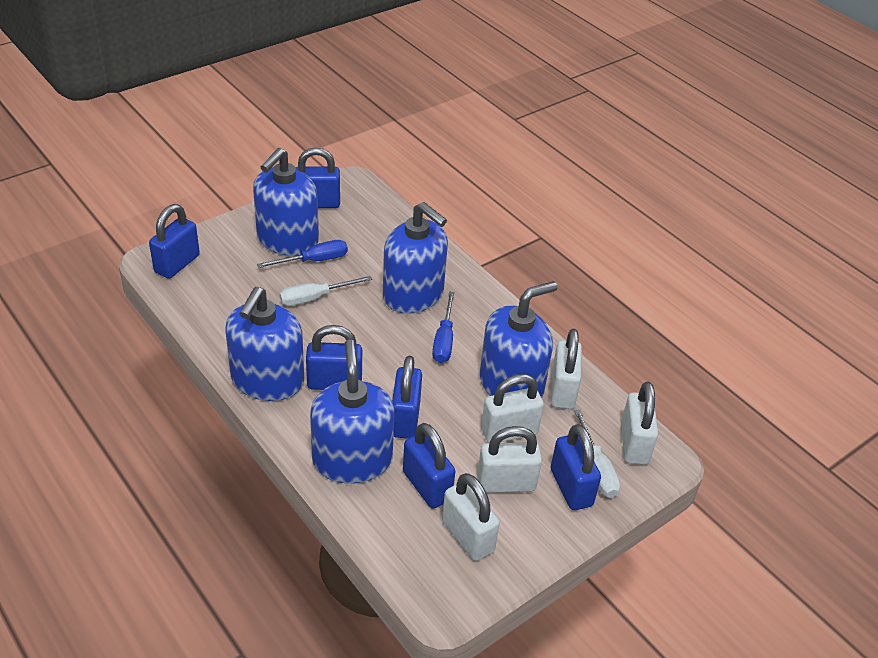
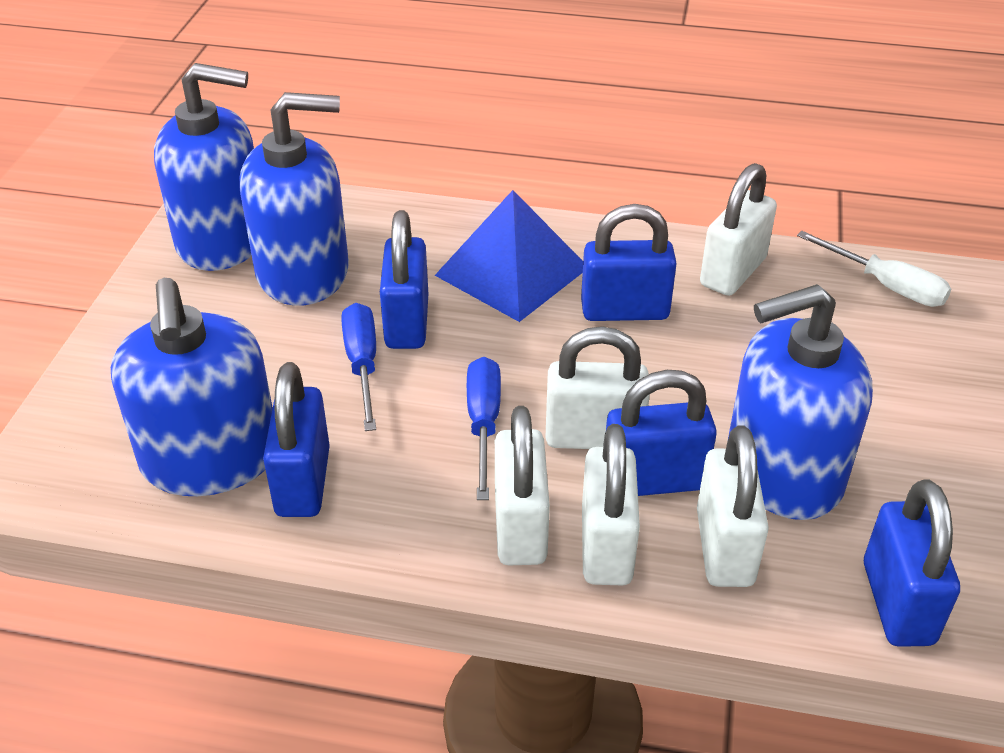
blue padlock: 6 -> 5
blue pyramid: 0 -> 1
blue soap dispenser: 5 -> 4
white screwdriver: 2 -> 1

